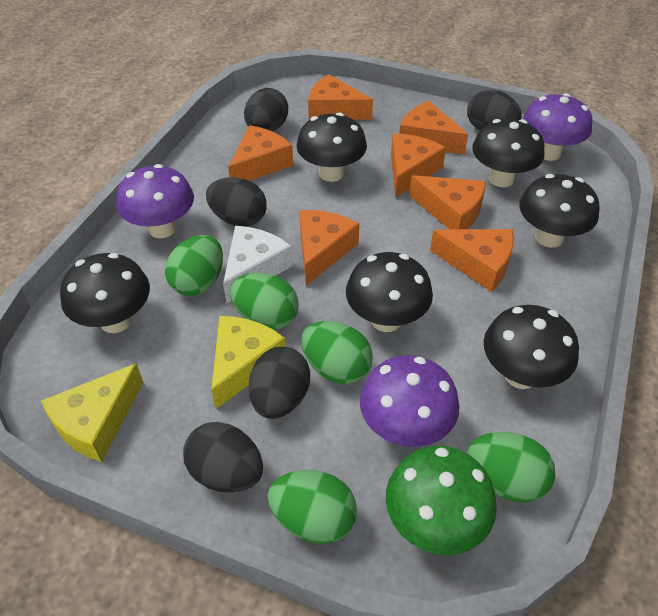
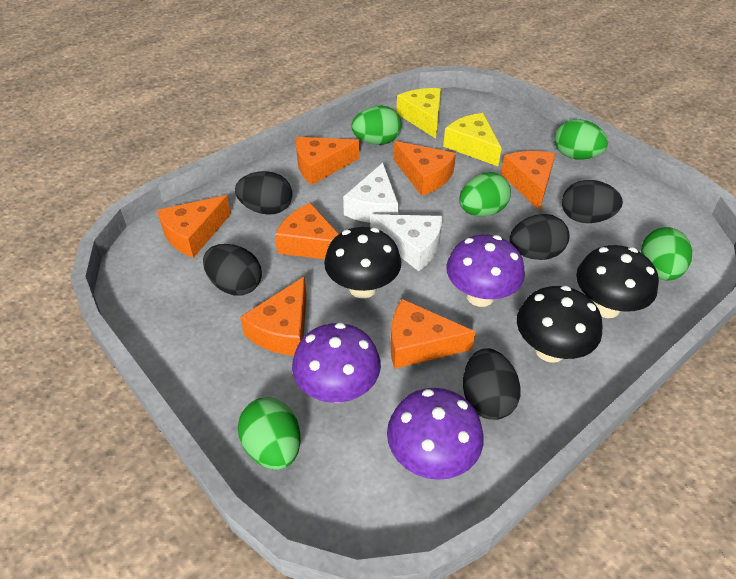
black mushroom: 6 -> 3
green mushroom: 1 -> 0
white cheese: 1 -> 2

